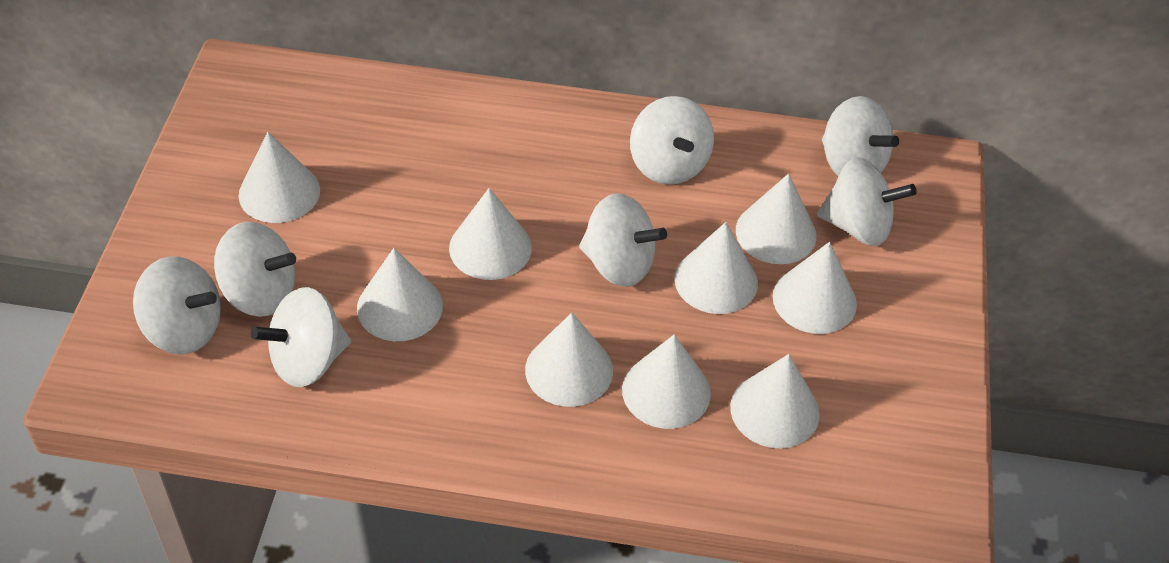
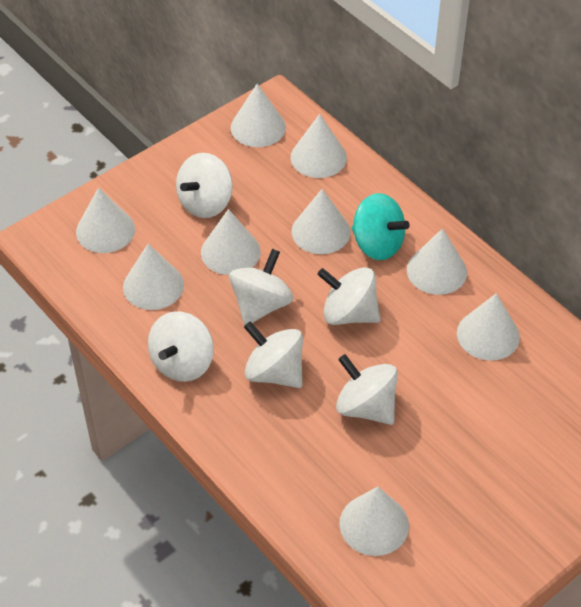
turquoise spinning top: 0 -> 1
white spinning top: 7 -> 6

